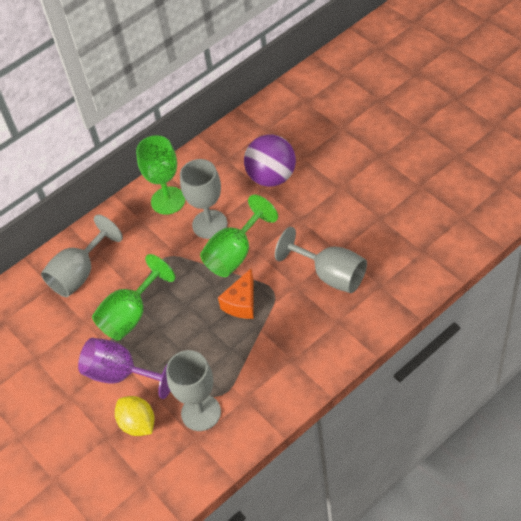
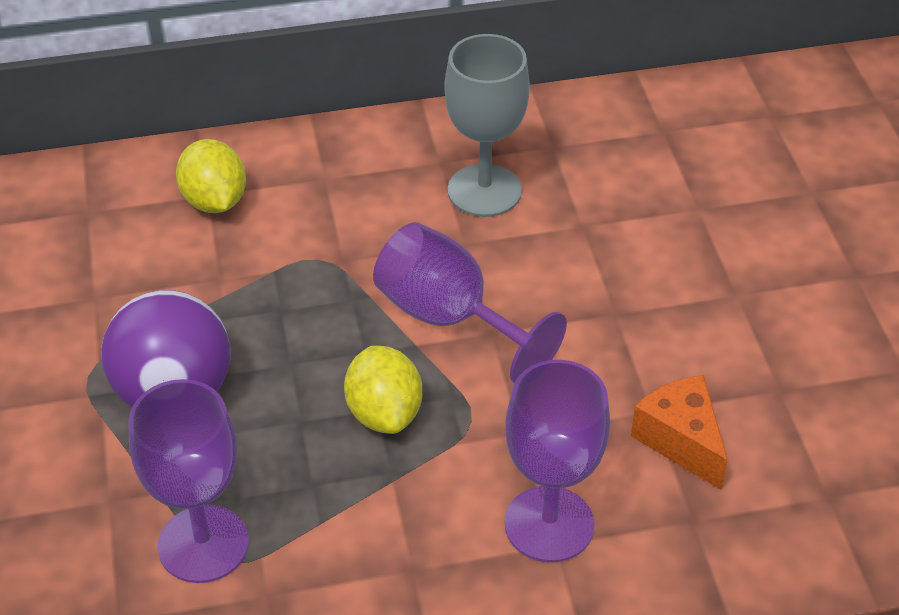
green goblet: 3 -> 0
grey goblet: 4 -> 1
purple goblet: 1 -> 3
yellow lemon: 1 -> 2

